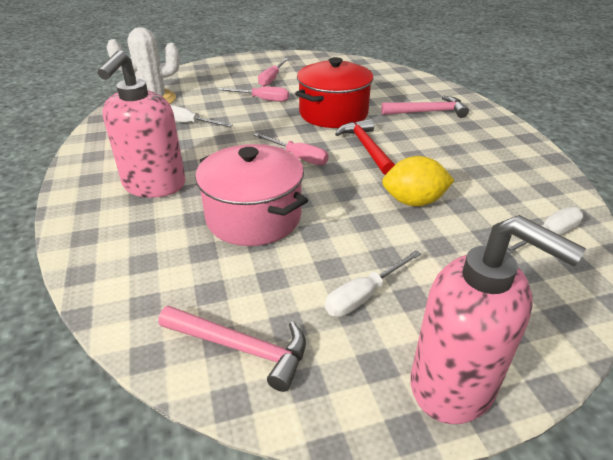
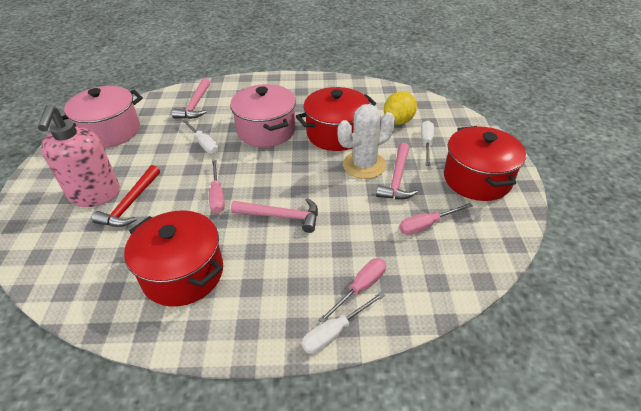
pink hammer: 2 -> 3
pink pot: 1 -> 2
pink soap dispenser: 2 -> 1
red pot: 1 -> 3

